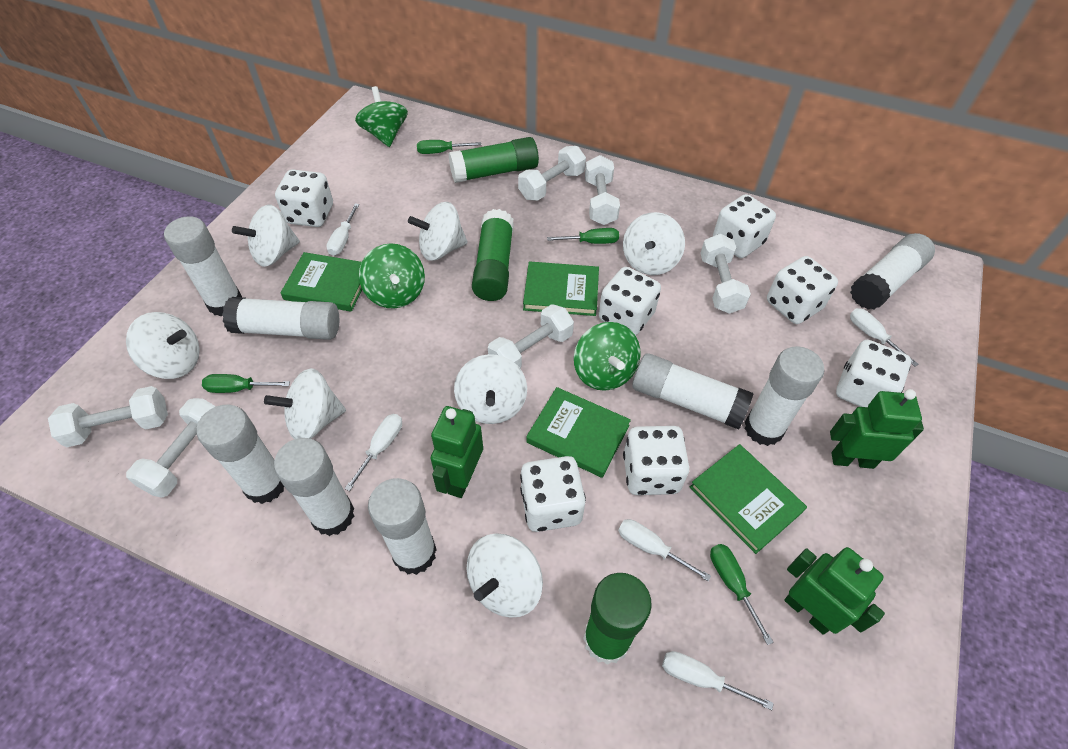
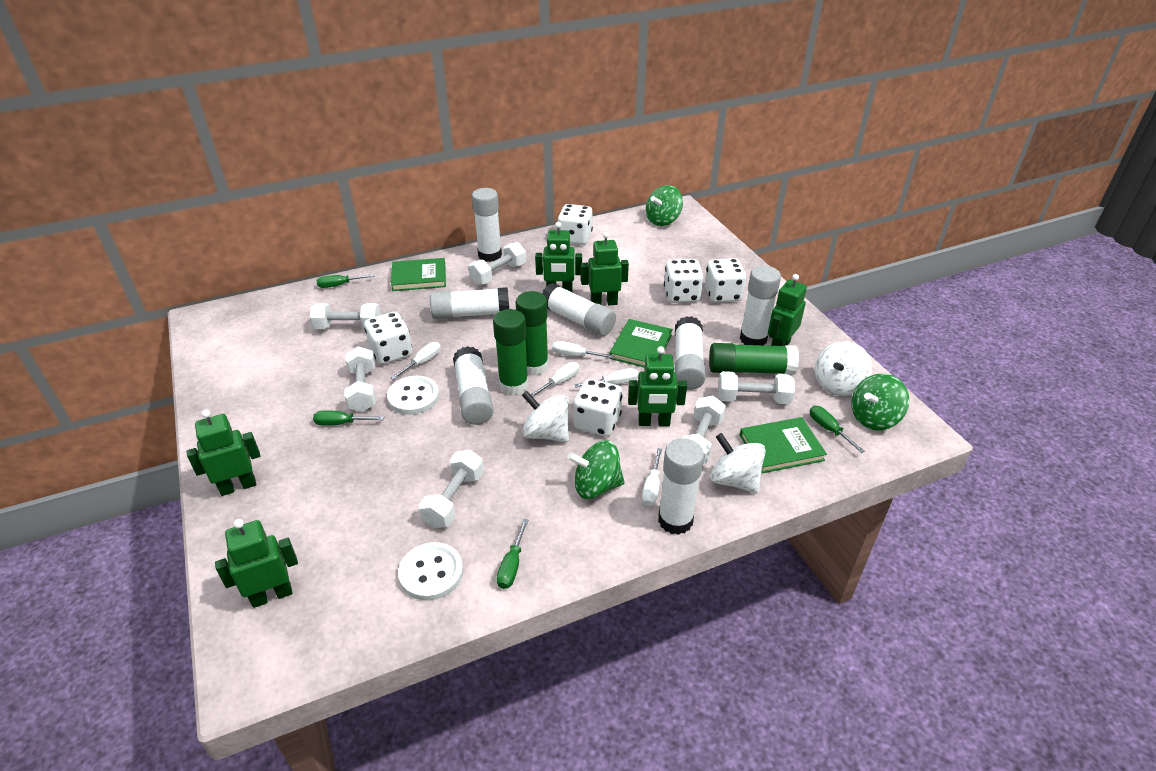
green book: 4 -> 3
green robot: 3 -> 6
white button: 0 -> 2
white dice: 7 -> 5
white glue stick: 8 -> 7
white spinning top: 7 -> 3

